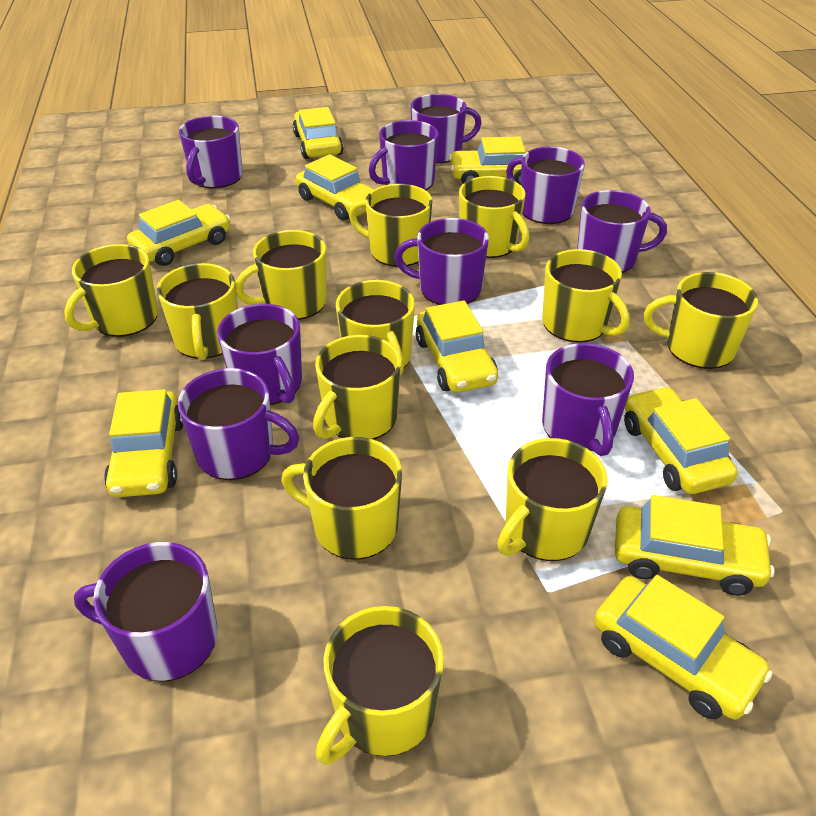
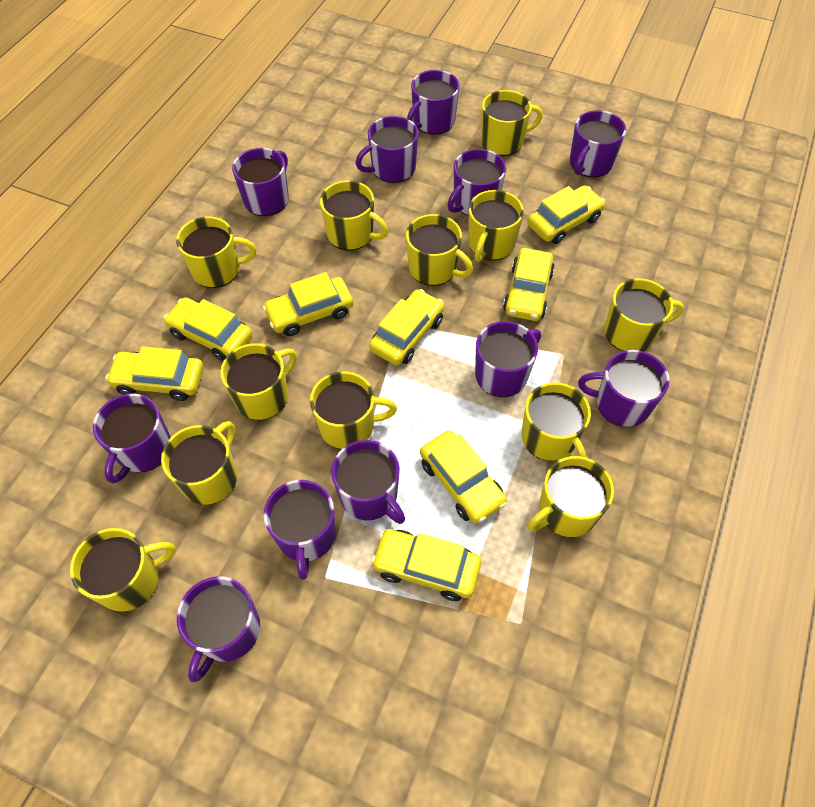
purple mug: 10 -> 11
yellow car: 9 -> 8

